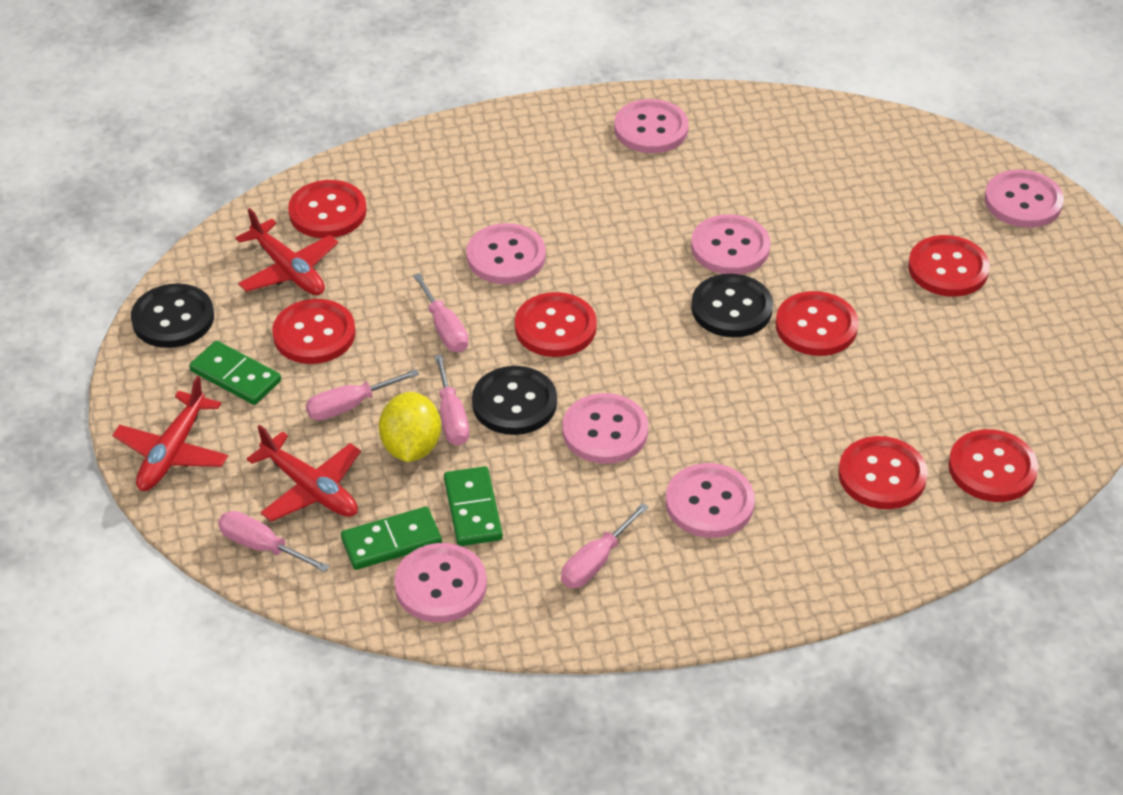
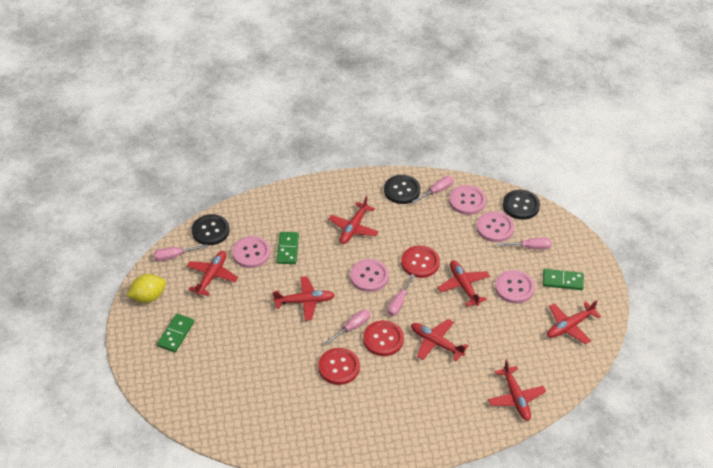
pink button: 7 -> 5
red button: 7 -> 3
red plane: 3 -> 7

